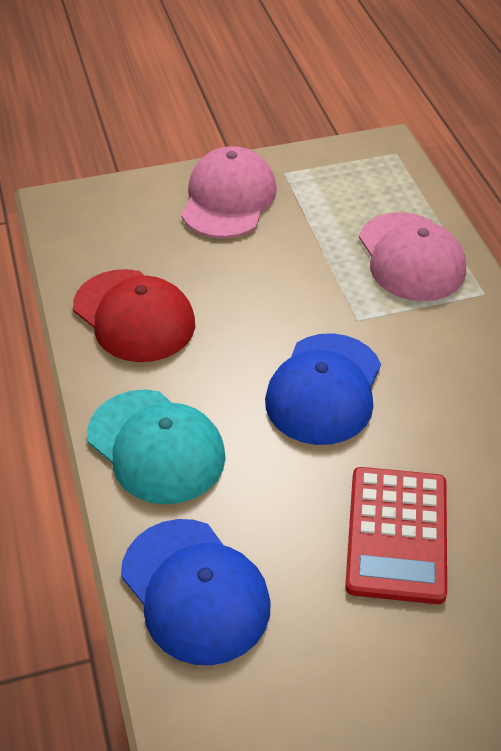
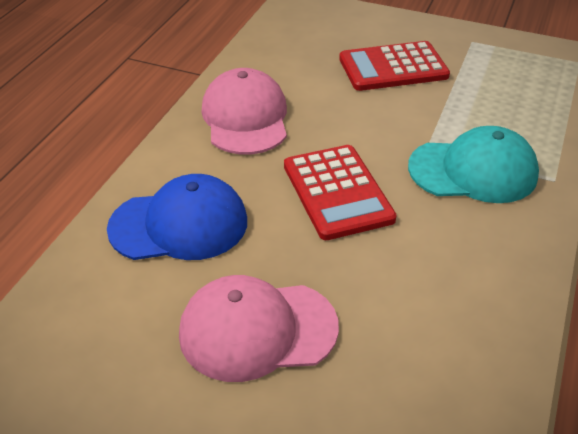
blue cap: 2 -> 1
red calculator: 1 -> 2
red cap: 1 -> 0

